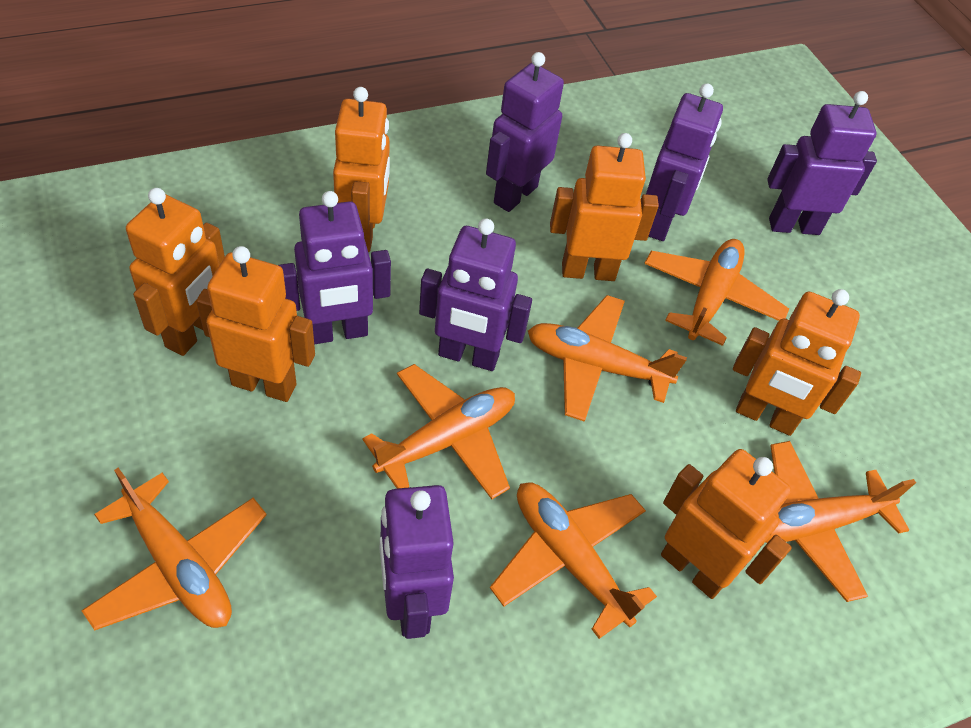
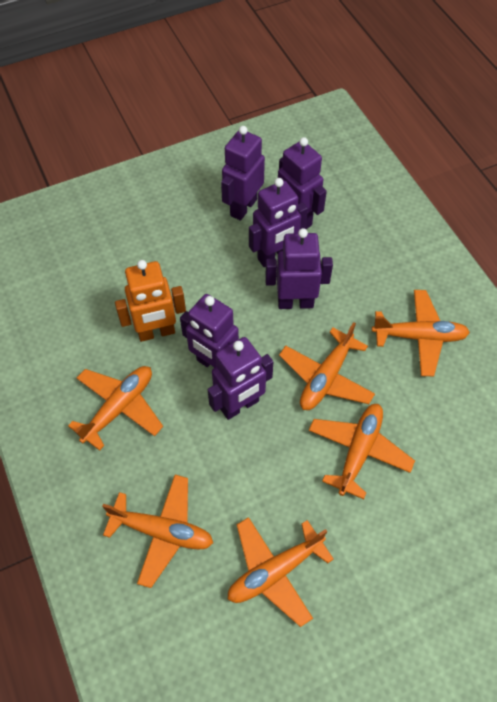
orange robot: 6 -> 1

